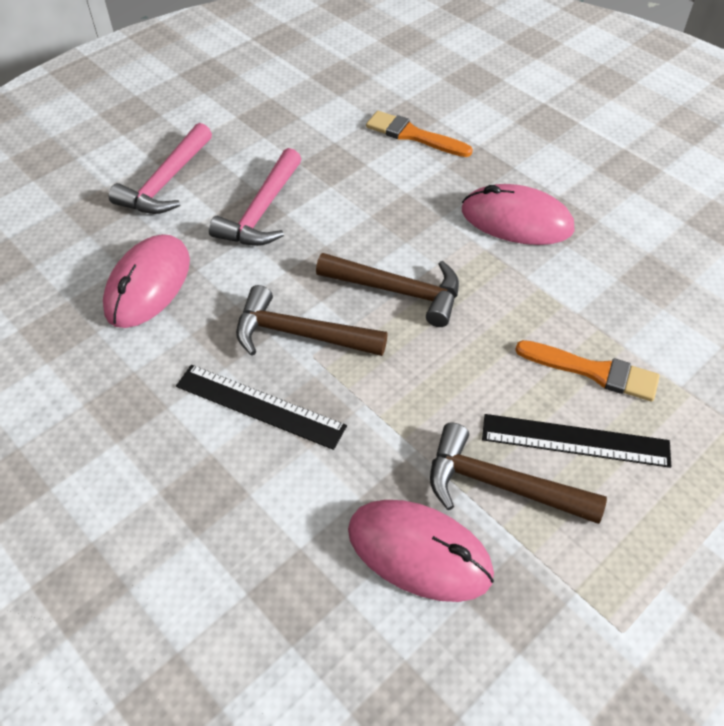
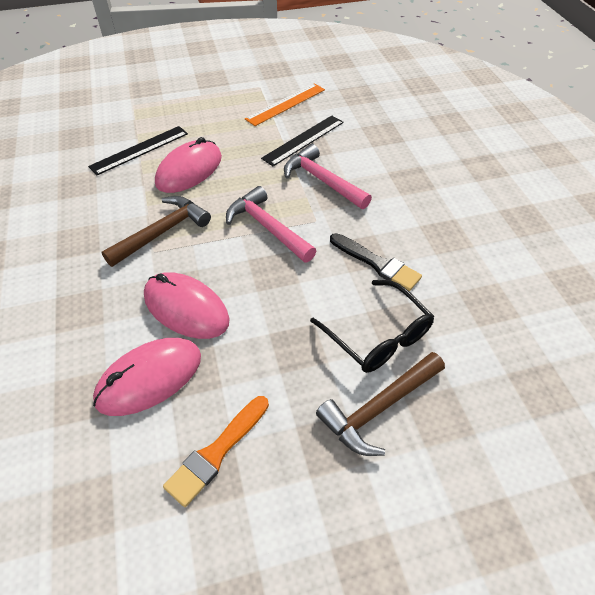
black brush: 0 -> 1
black glasses: 0 -> 1
brown hammer: 3 -> 2
orange brush: 2 -> 1
orange ruler: 0 -> 1

